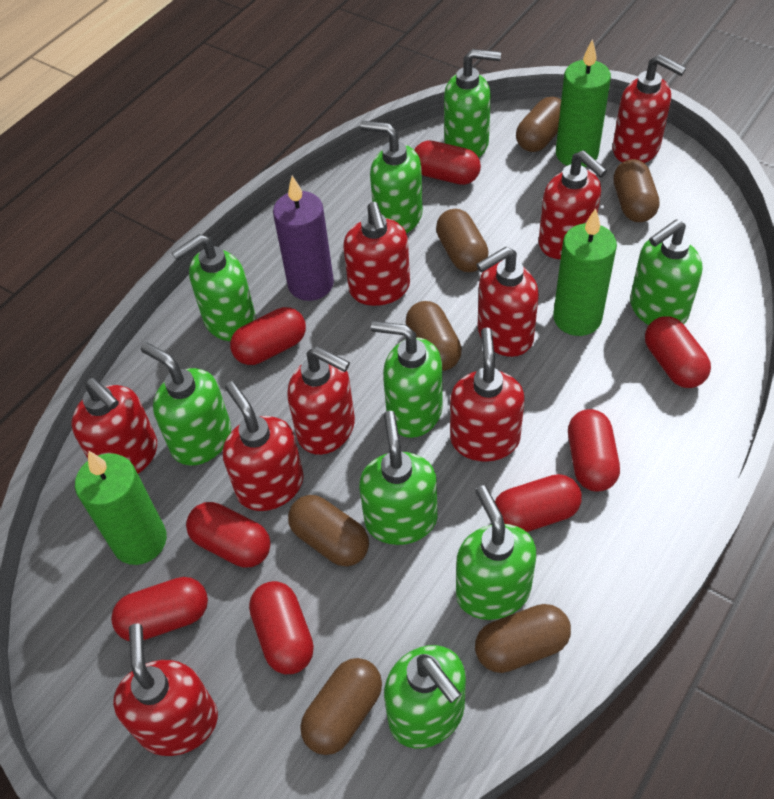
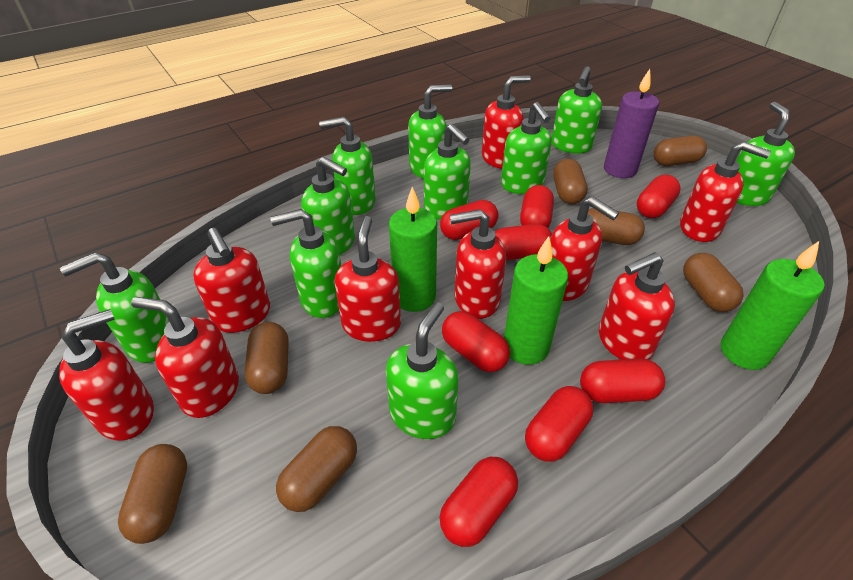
green soap dispenser: 9 -> 10

